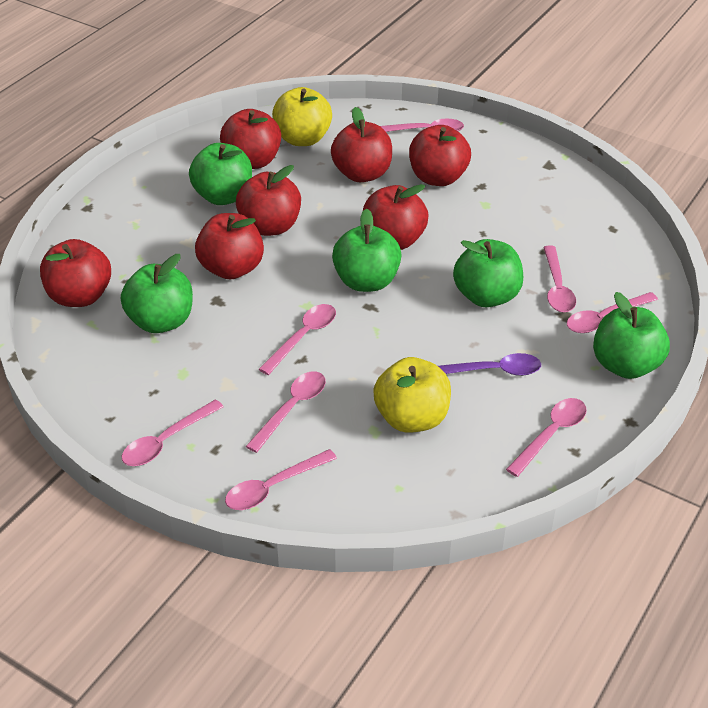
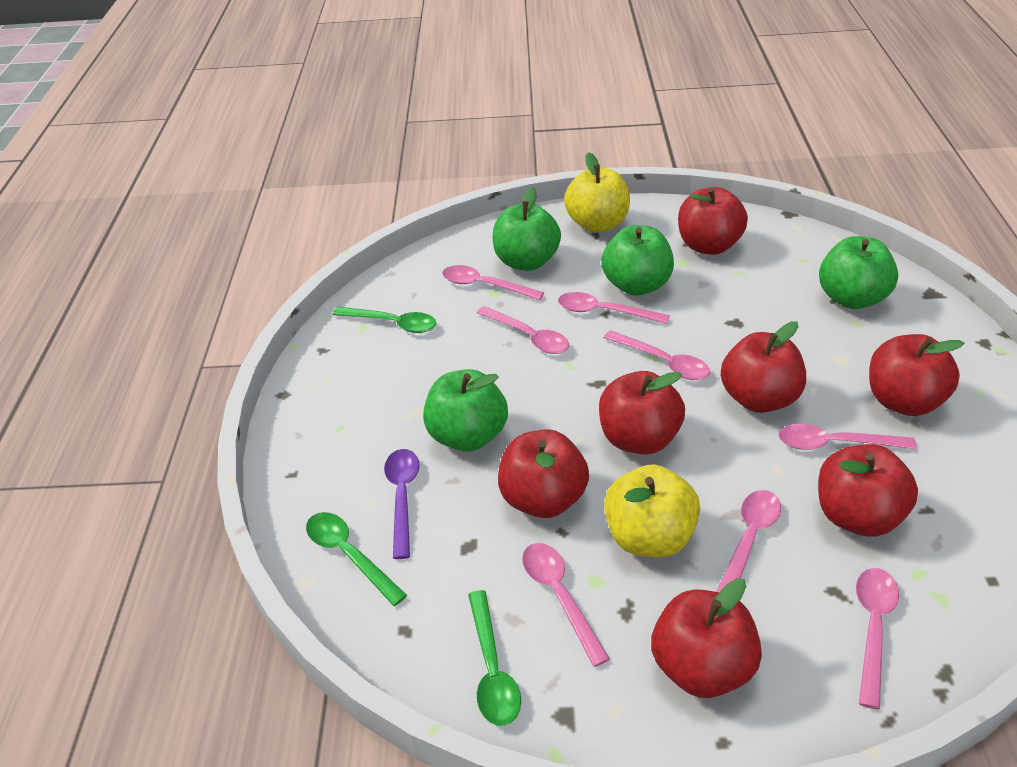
green apple: 5 -> 4
green spoon: 0 -> 3

